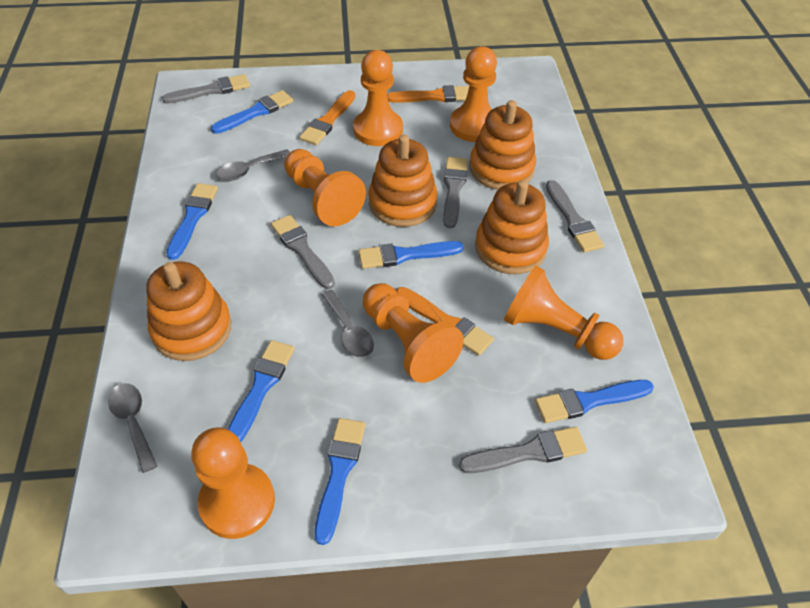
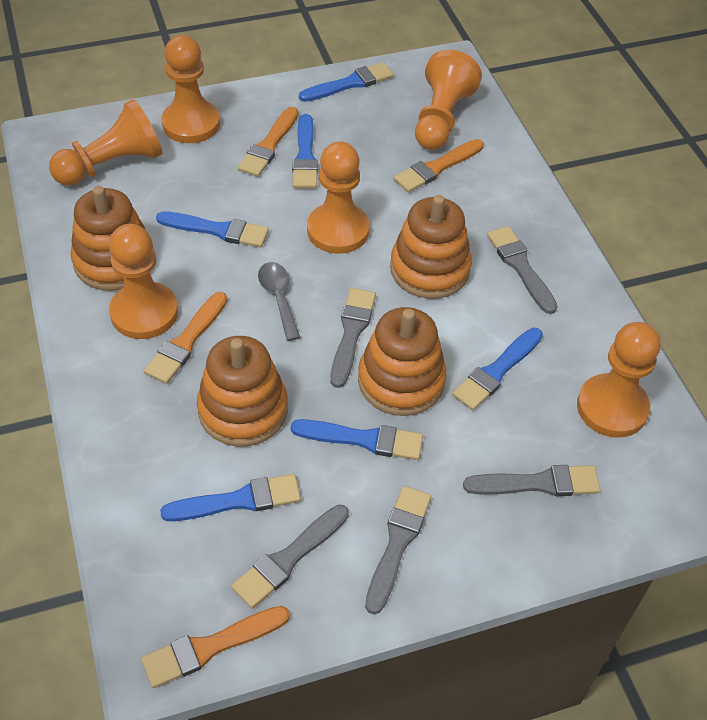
grey spoon: 3 -> 1
orange brush: 3 -> 4

